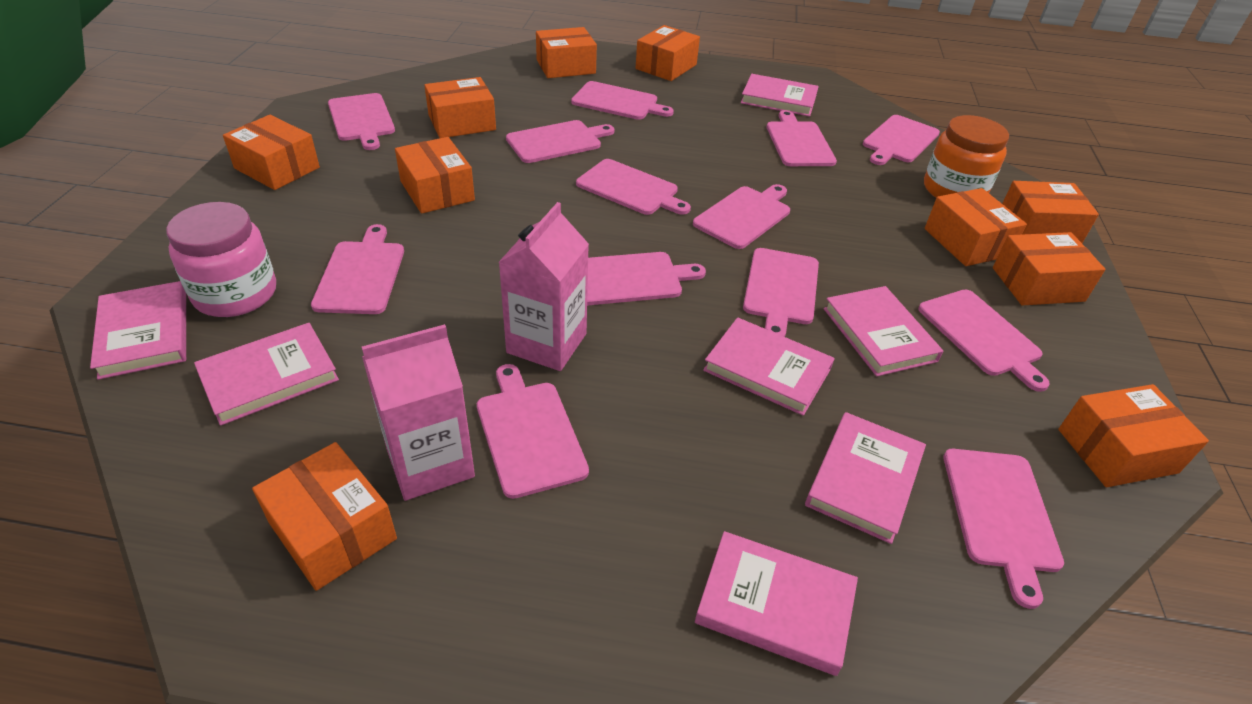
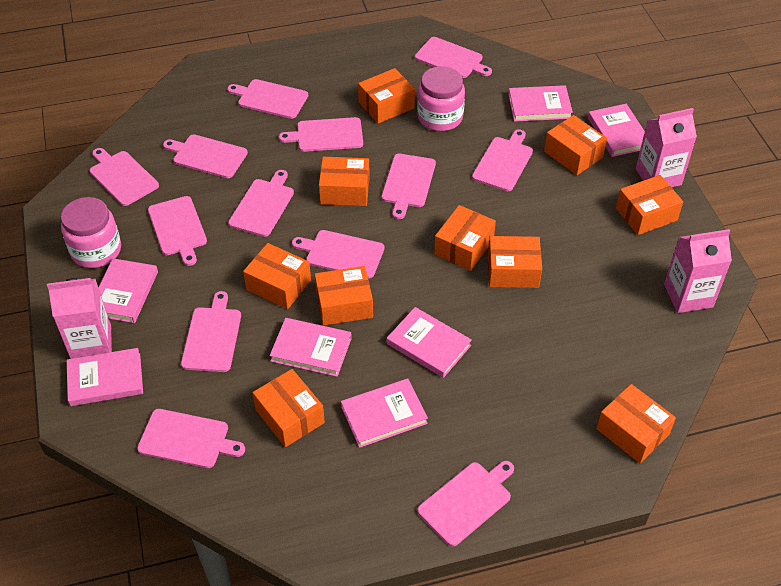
orange jar: 1 -> 0
pink carton: 2 -> 3
pink jar: 1 -> 2

